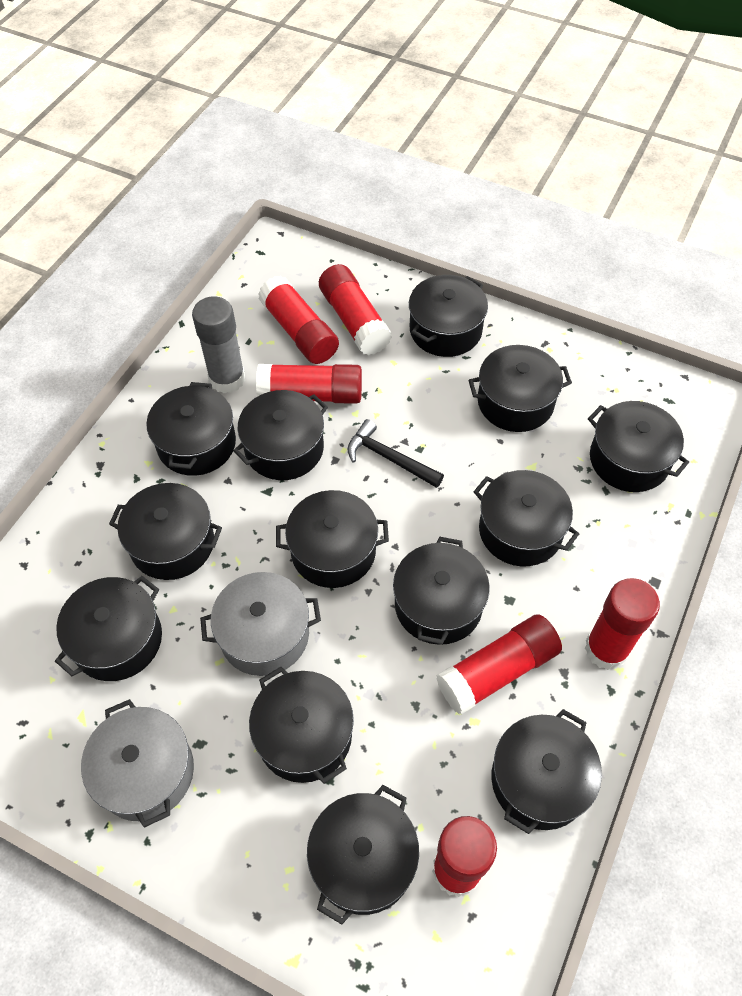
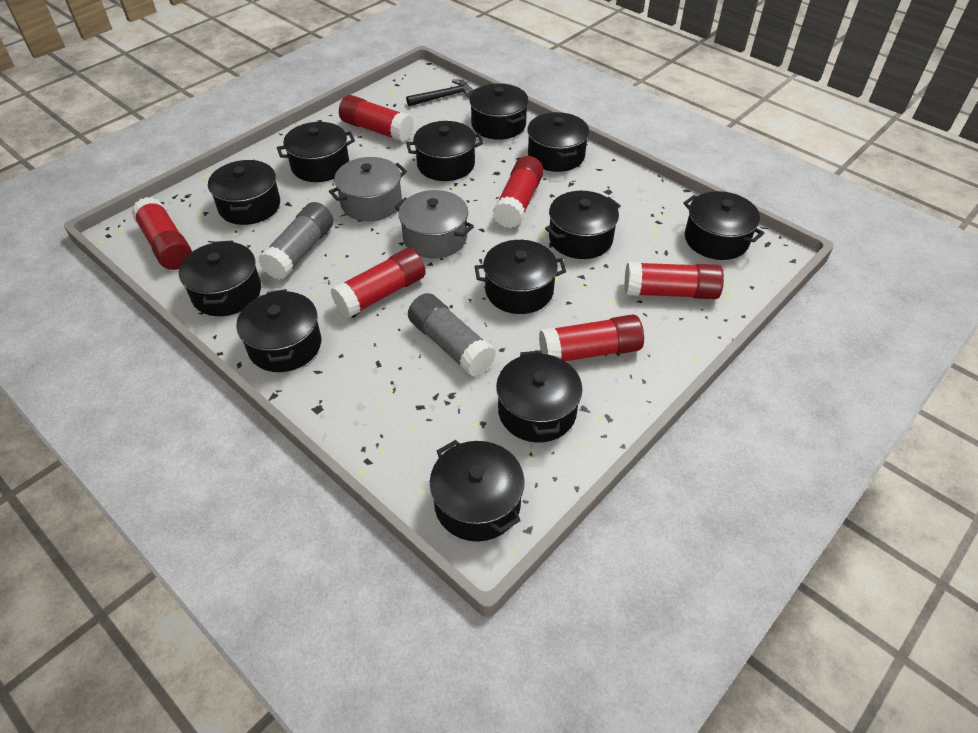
black pot: 13 -> 12
grey glue stick: 1 -> 2

